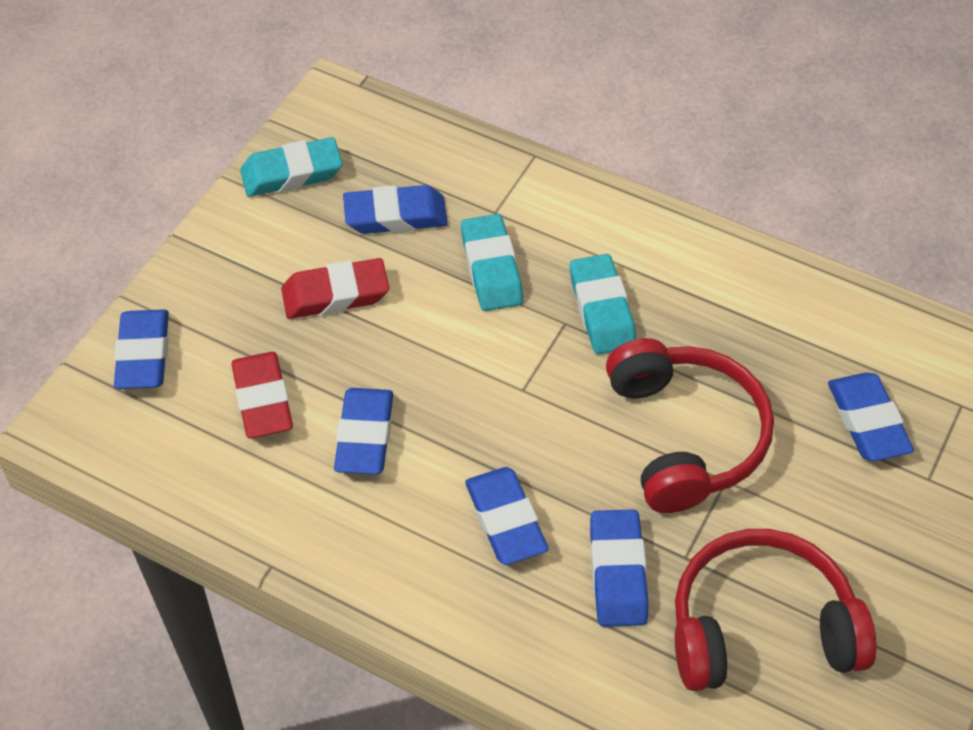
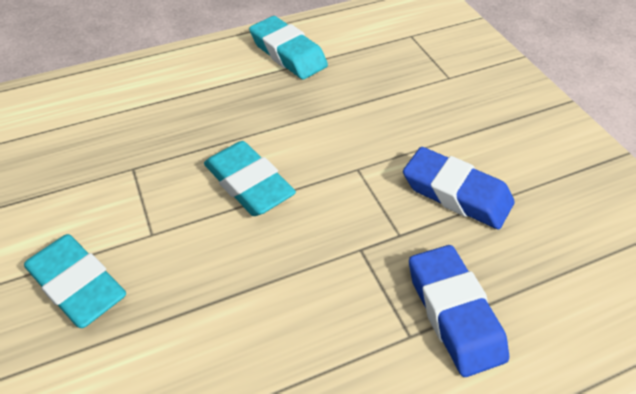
blue eraser: 6 -> 2
red eraser: 2 -> 0
red headphones: 2 -> 0

